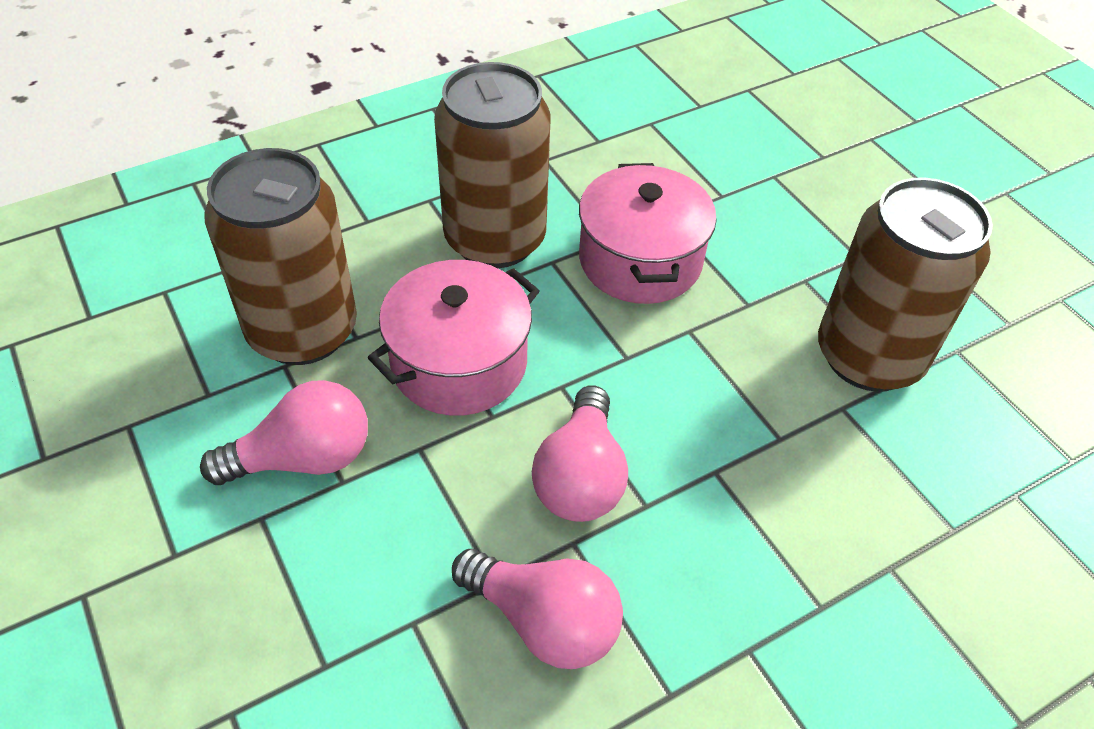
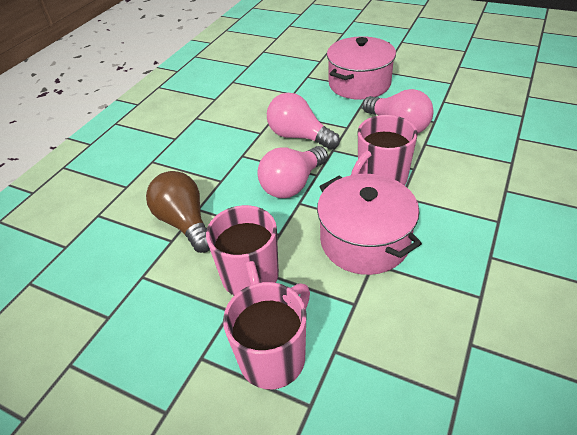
brown can: 3 -> 0
brown light bulb: 0 -> 1
pink mug: 0 -> 3

